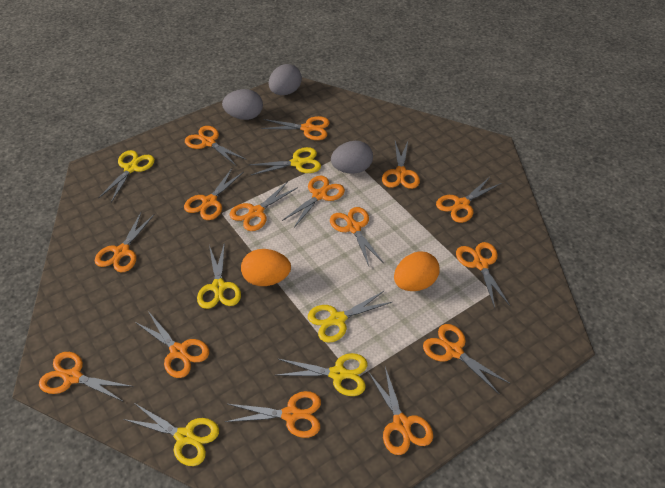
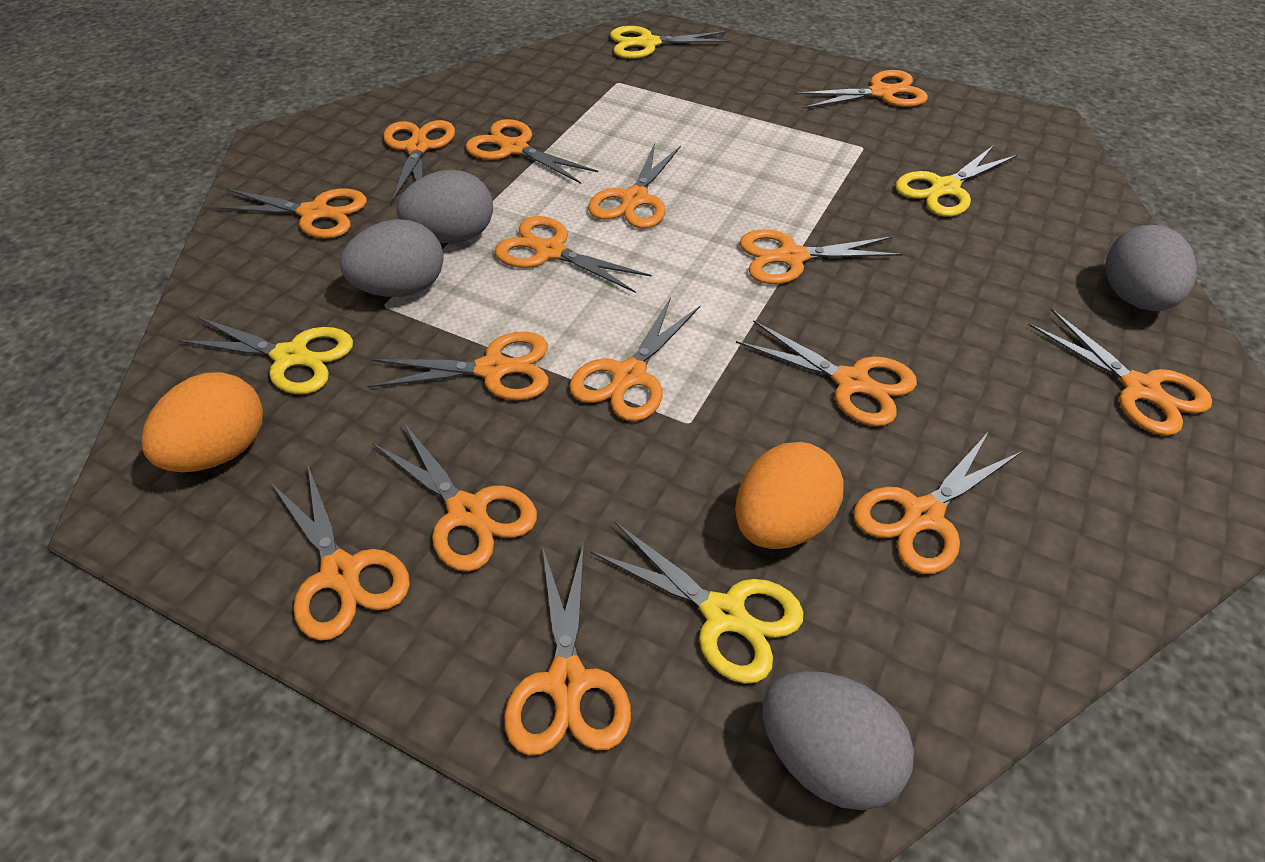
grey egg: 3 -> 4
yellow scissors: 6 -> 4

